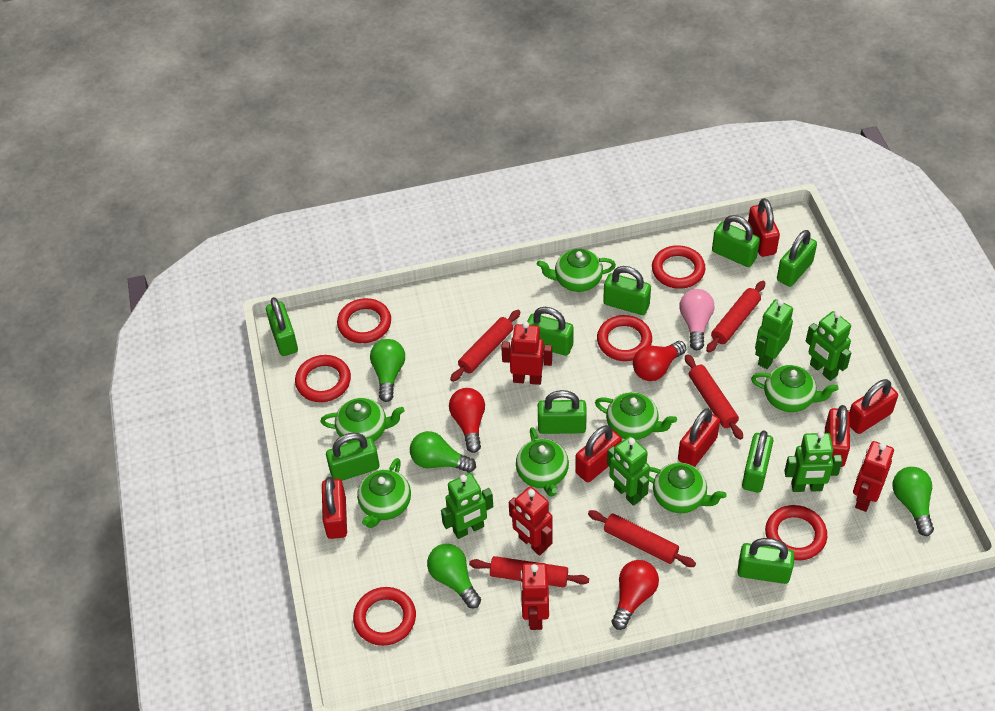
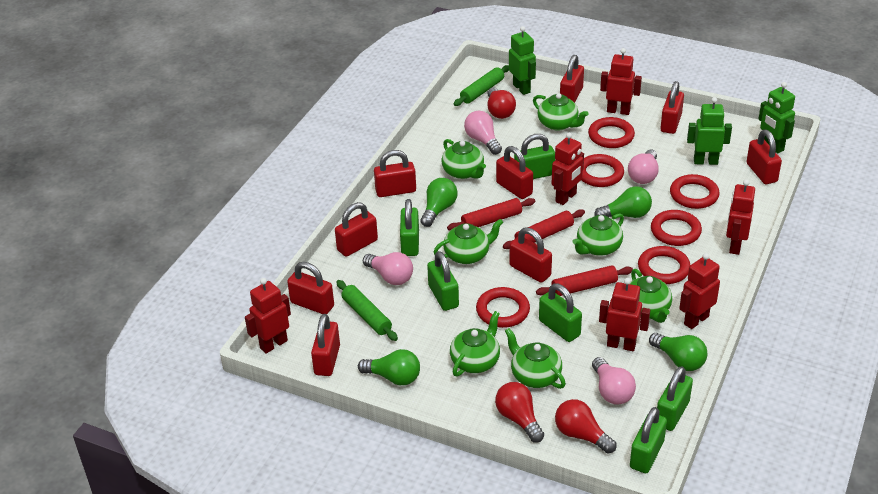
green padlock: 9 -> 6
green robot: 5 -> 3
green rolling pin: 0 -> 2
pink light bulb: 1 -> 4
red padlock: 6 -> 9
red robot: 4 -> 6
red rolling pin: 5 -> 3

